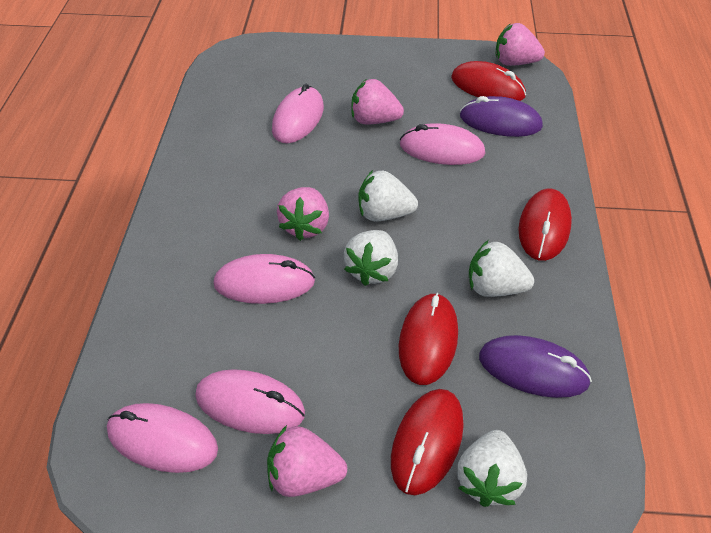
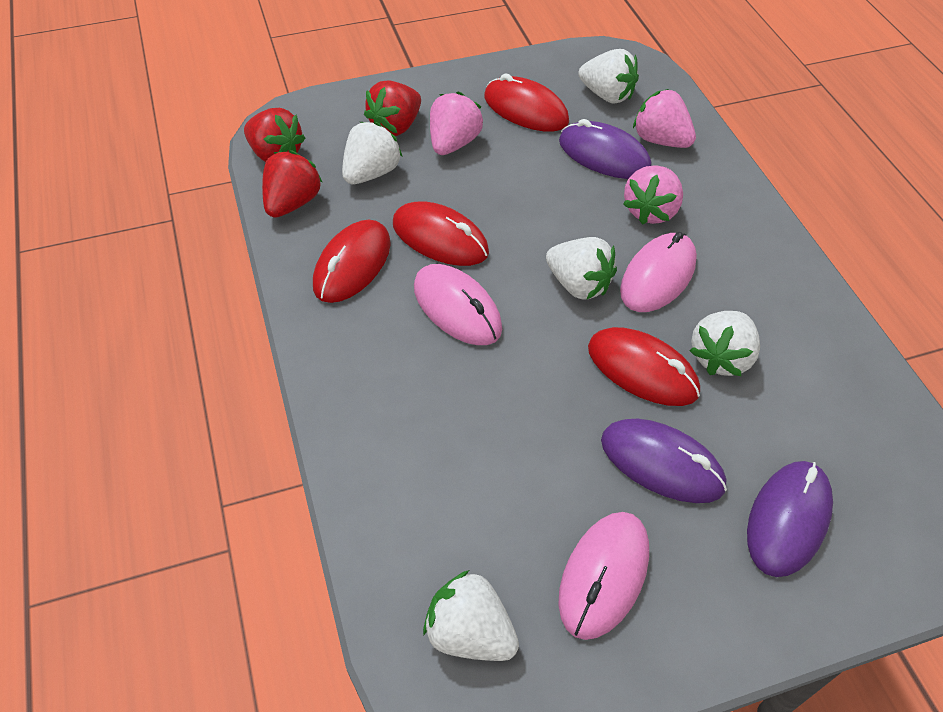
pink mouse: 5 -> 3
pink strawberry: 4 -> 3
purple mouse: 2 -> 3
red strawberry: 0 -> 3
white strawberry: 4 -> 5

